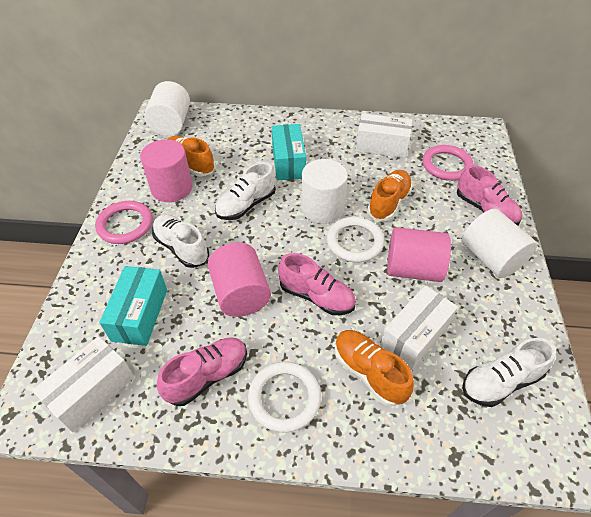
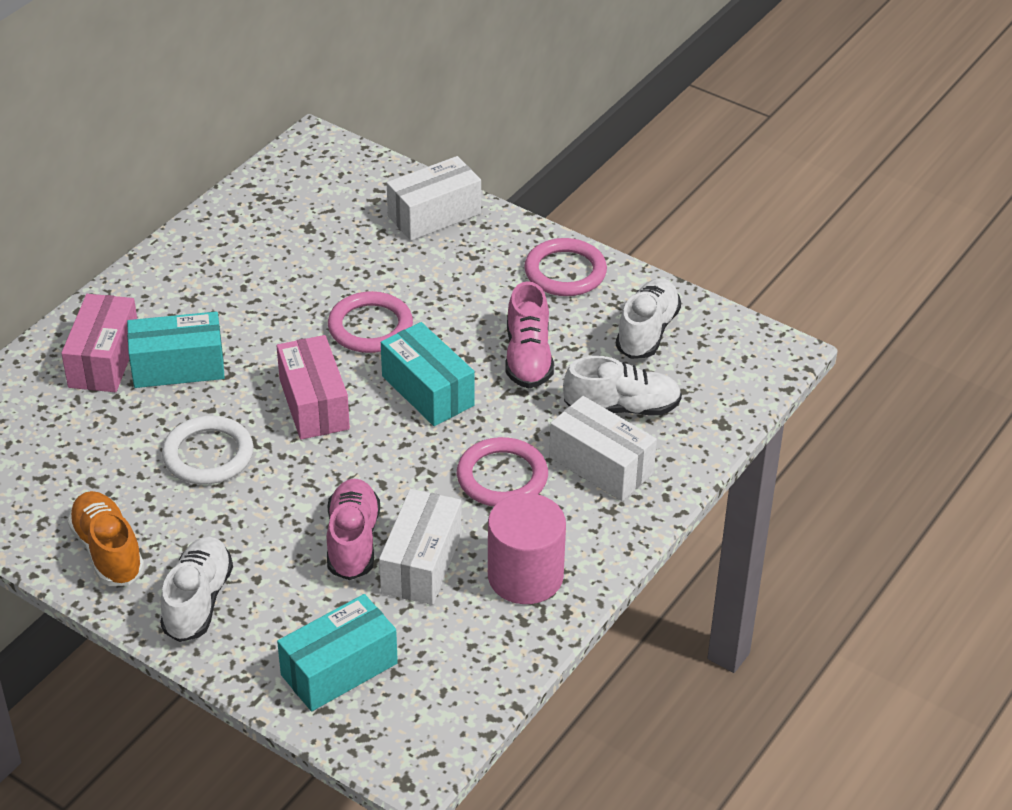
orange shoe: 3 -> 1
pink box: 0 -> 2
pink cylinder: 3 -> 1
pink ring: 2 -> 3
pink shoe: 3 -> 2
turquoise box: 2 -> 3
white cylinder: 3 -> 0
white ring: 2 -> 1

